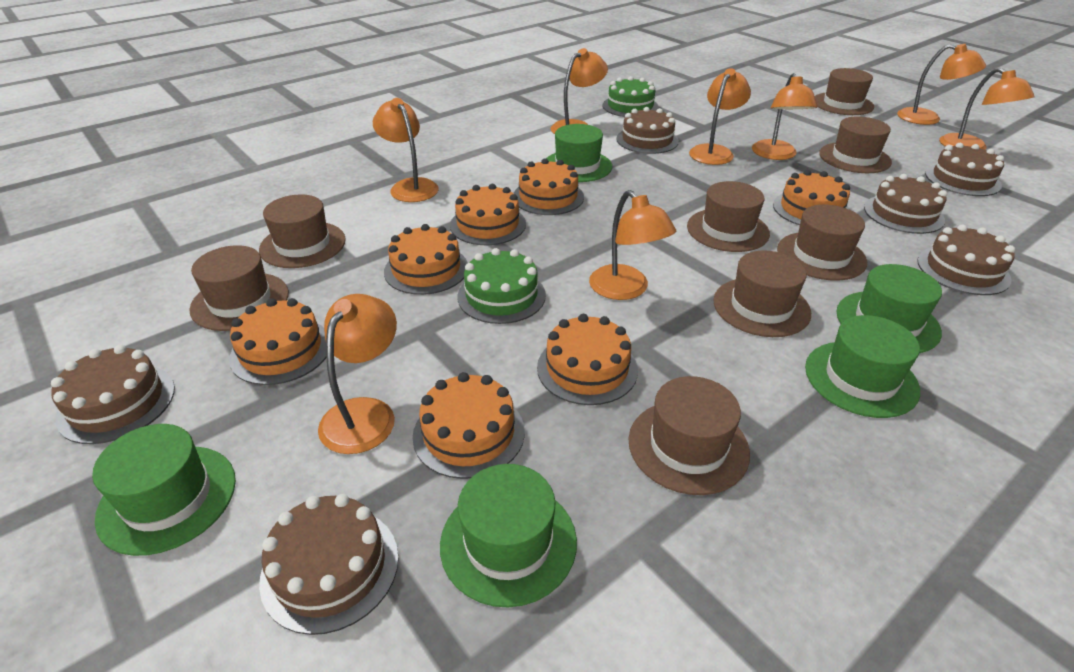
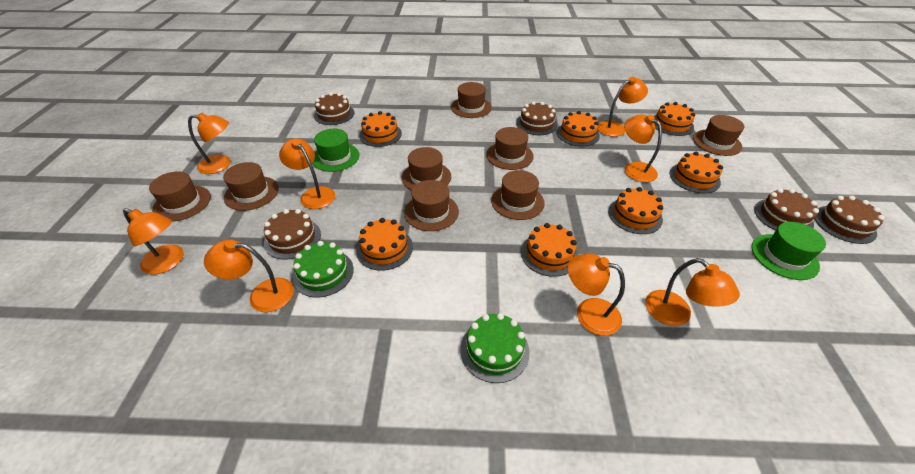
brown cake: 6 -> 5
green hat: 5 -> 2

